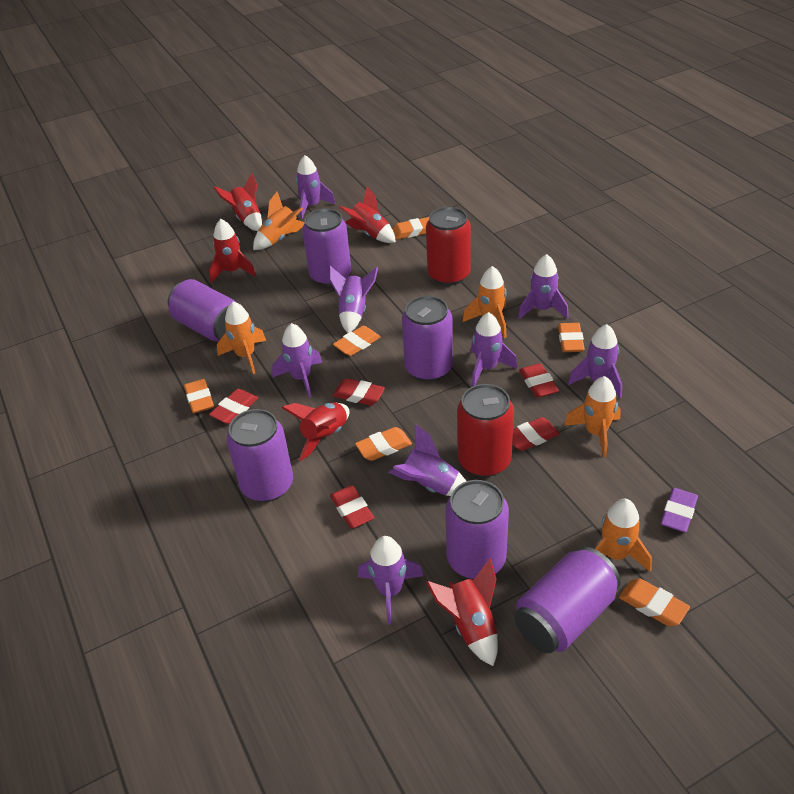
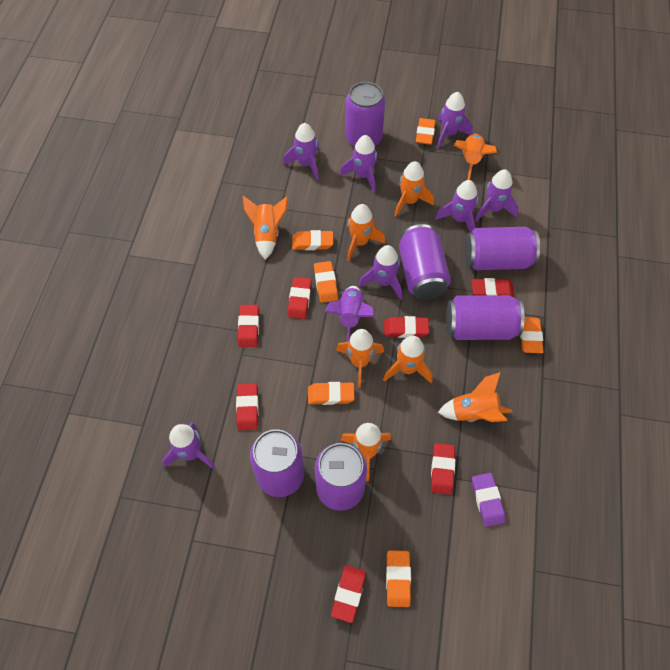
orange rocket: 5 -> 8
red can: 2 -> 0
red eraser: 5 -> 7
red rocket: 5 -> 0

